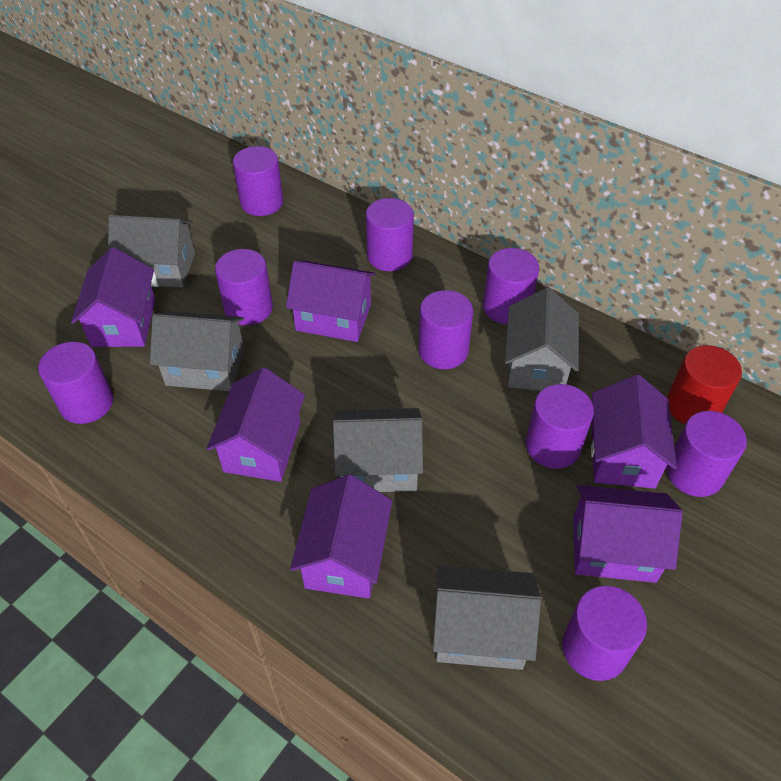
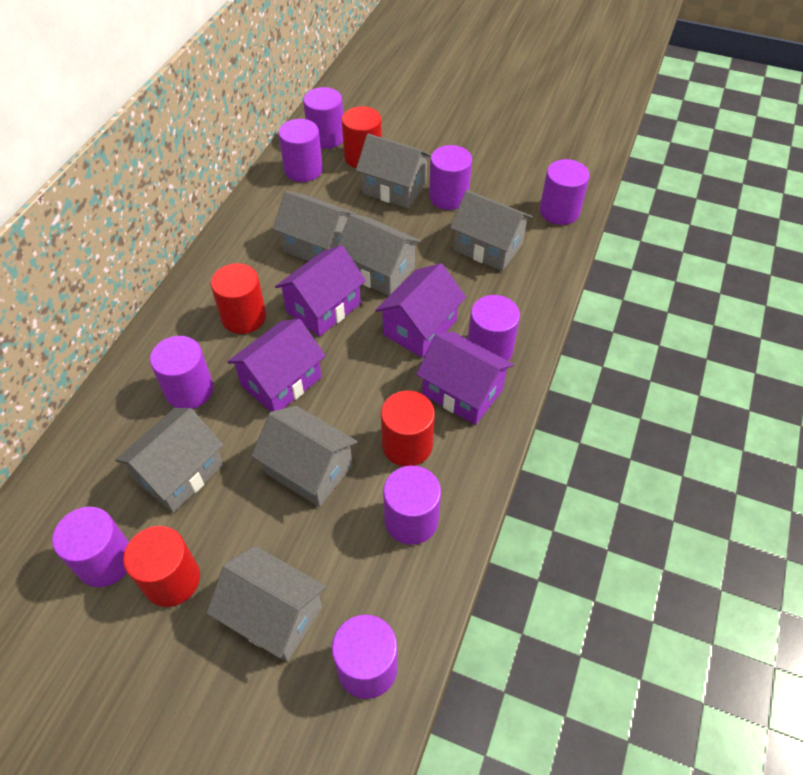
grey house: 5 -> 7
purple house: 6 -> 4
red cylinder: 1 -> 4

